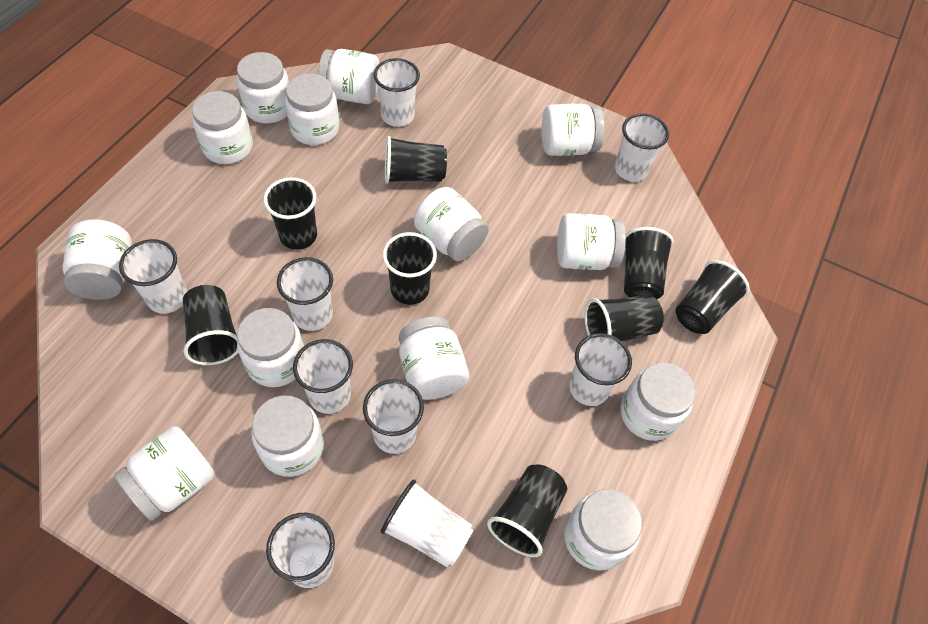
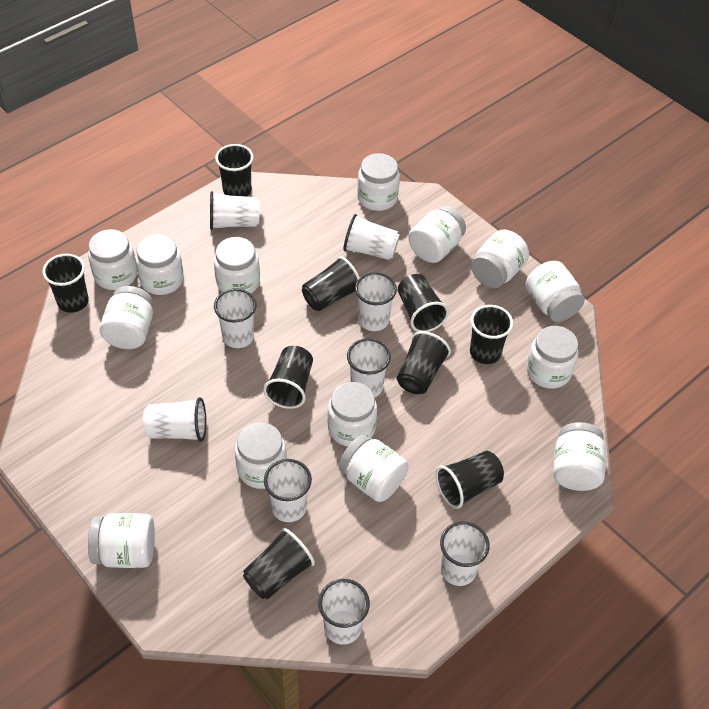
black cup: 8 -> 9

